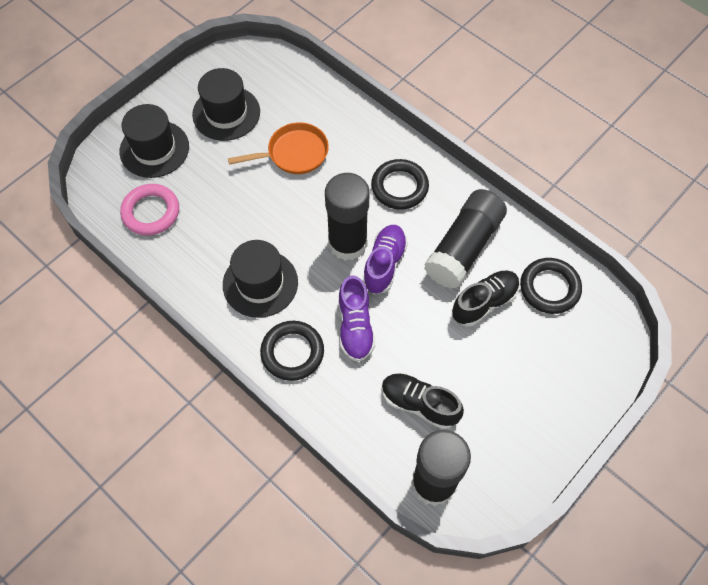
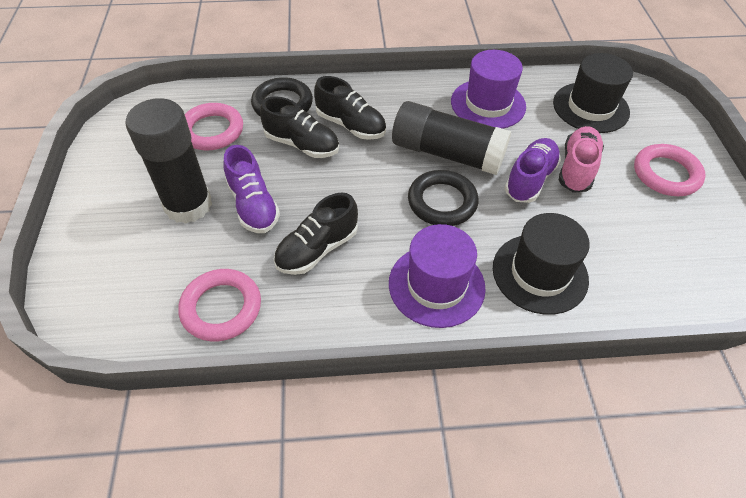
black glue stick: 3 -> 2
black hat: 3 -> 2
black ring: 3 -> 2
black shoe: 2 -> 3
orange pan: 1 -> 0
pink ring: 1 -> 3
pink shoe: 0 -> 1
purple hat: 0 -> 2

